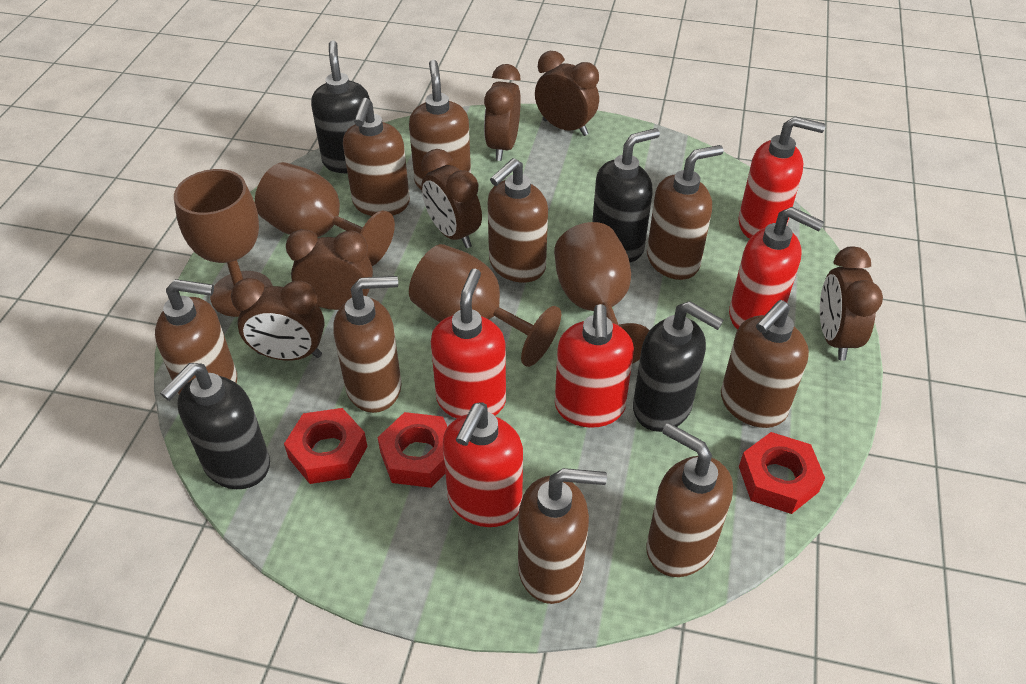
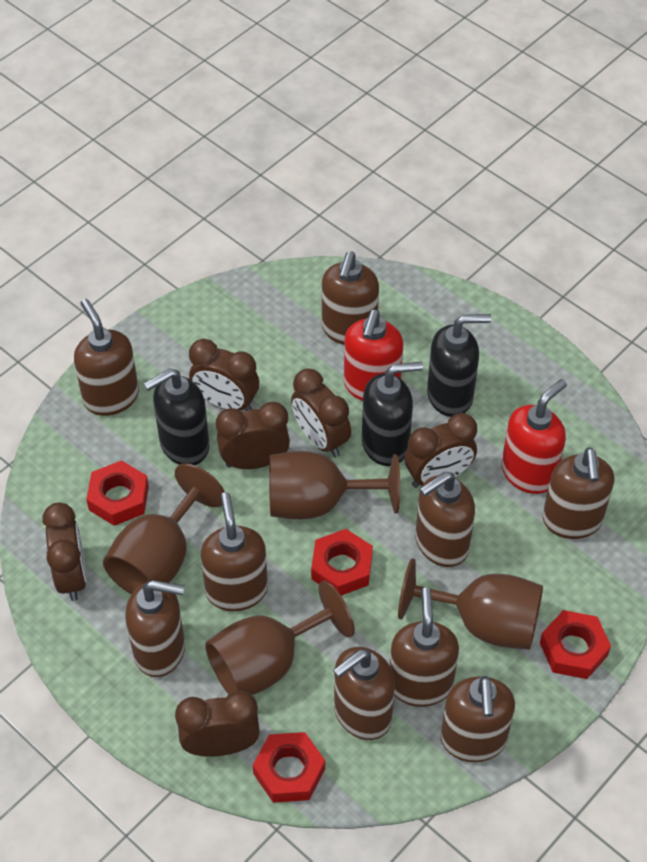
black soap dispenser: 4 -> 3
red nut: 3 -> 4
red soap dispenser: 5 -> 2

